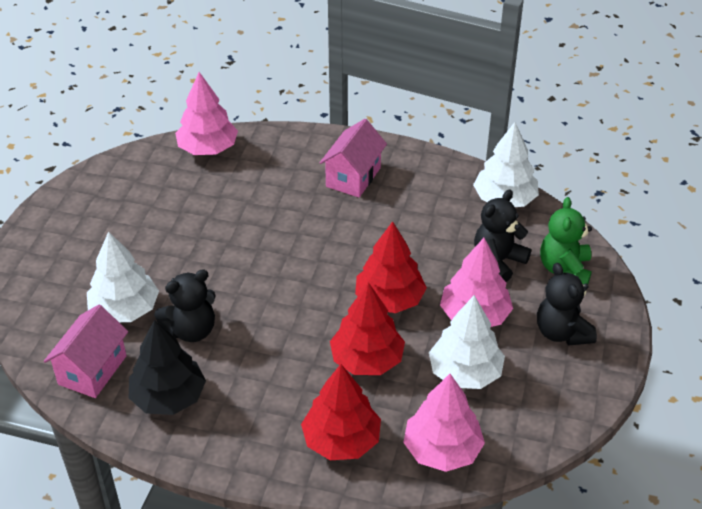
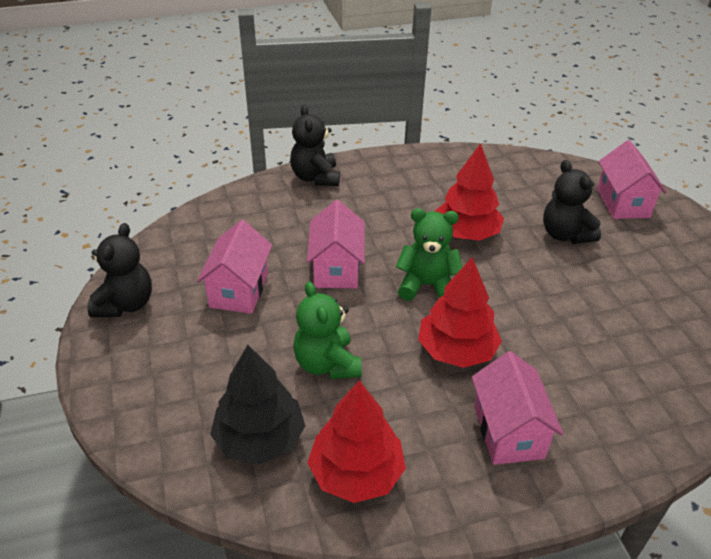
green teddy bear: 1 -> 2
pink house: 2 -> 4
pink tree: 3 -> 0
white tree: 3 -> 0

